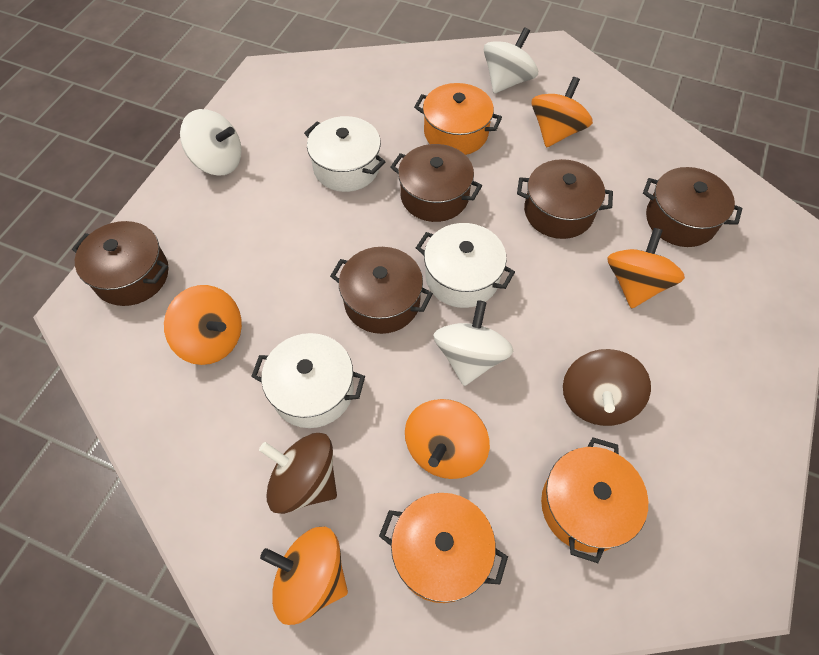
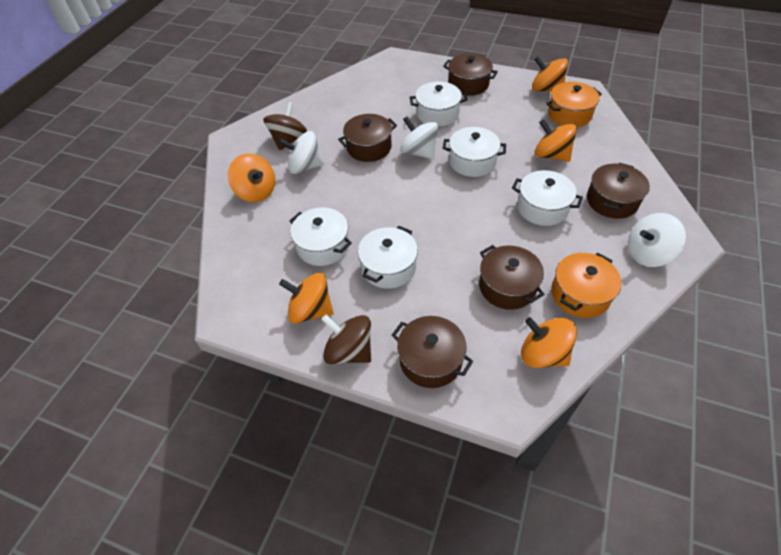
orange pot: 3 -> 2
white pot: 3 -> 5

